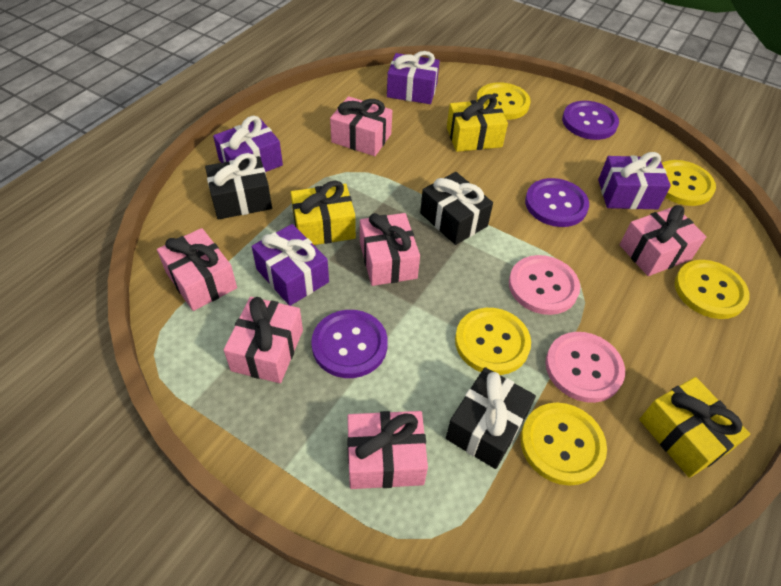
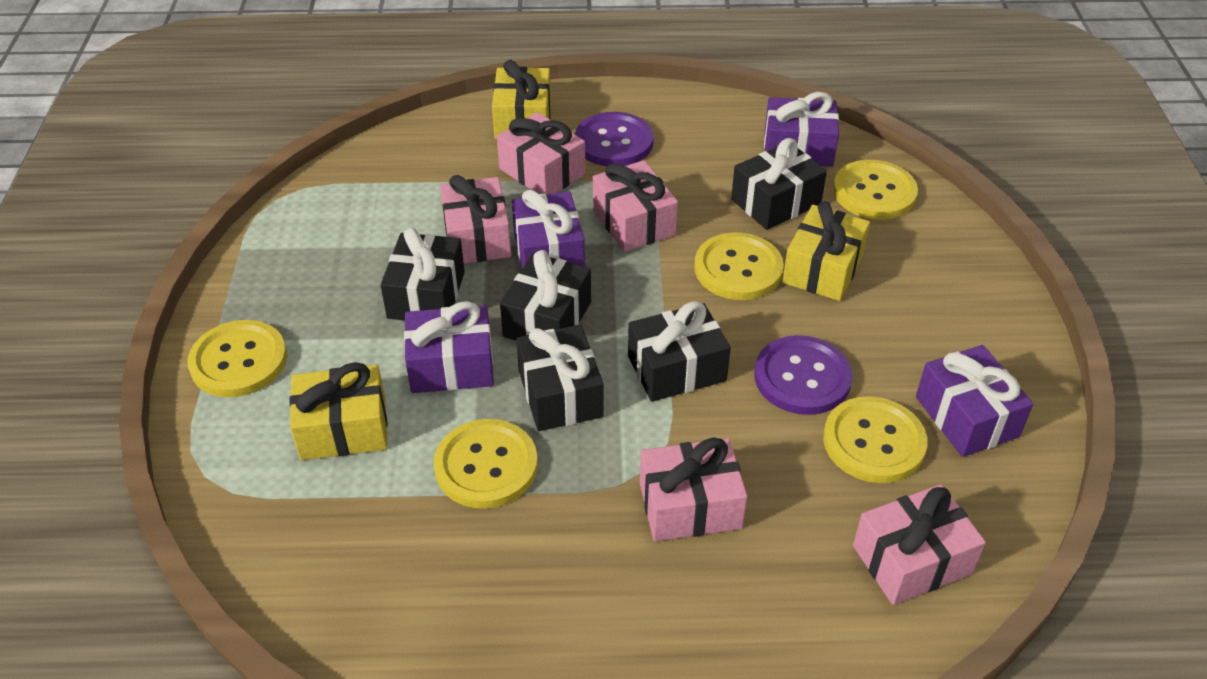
black gift: 3 -> 5
pink button: 2 -> 0
pink gift: 6 -> 5
purple button: 3 -> 2

